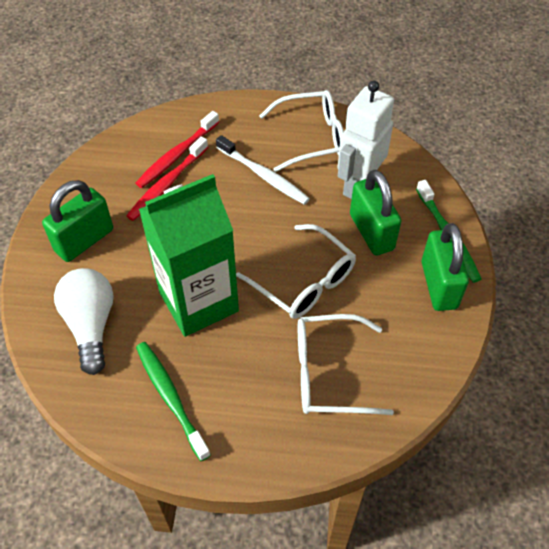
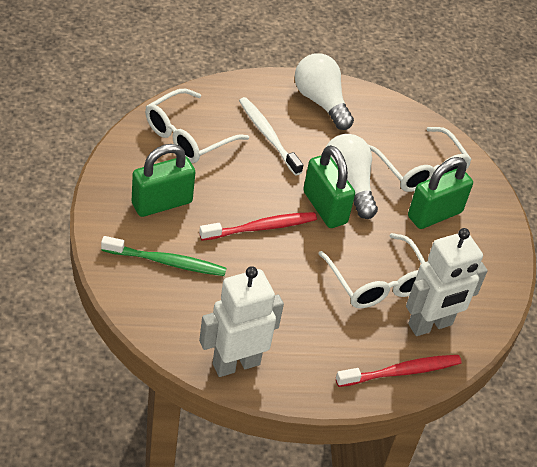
green carton: 1 -> 0
green toothbrush: 2 -> 1
white light bulb: 1 -> 2
white robot: 1 -> 2

